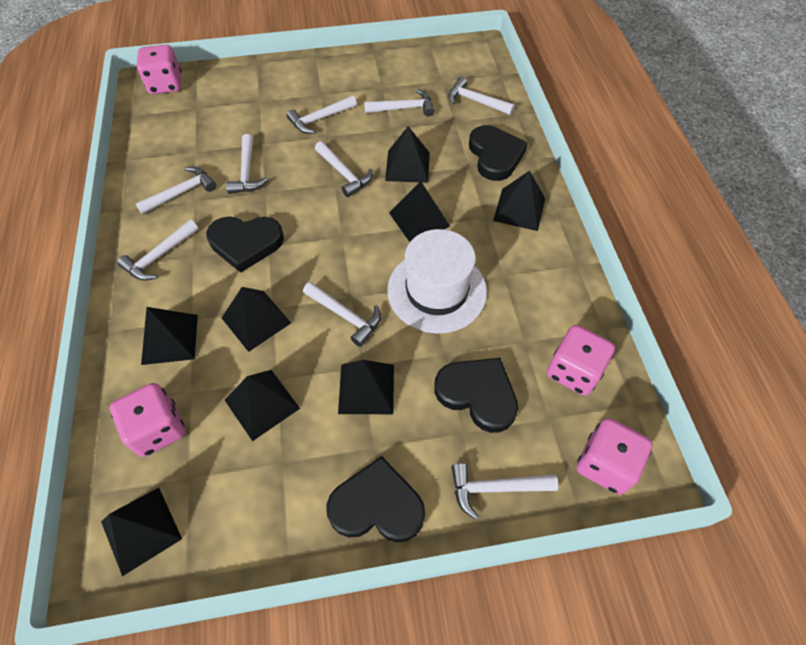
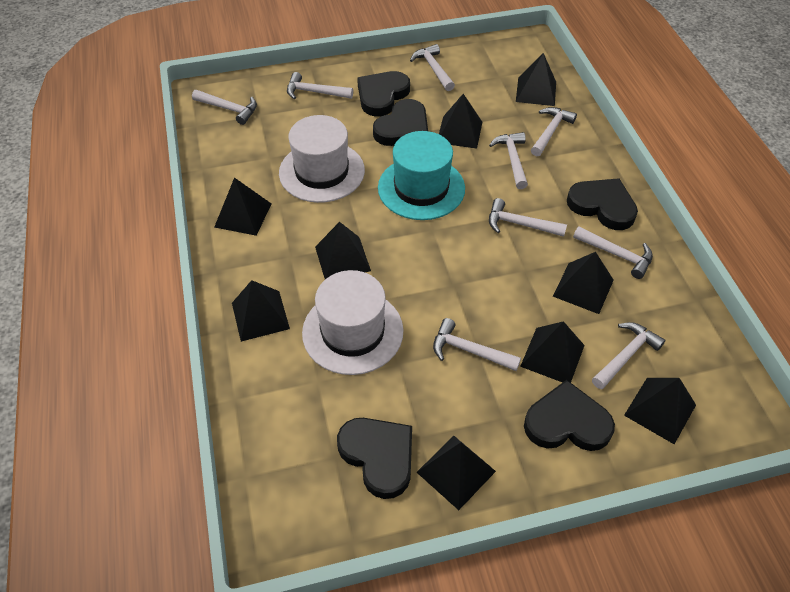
black heart: 4 -> 5
black pyramid: 8 -> 9
pink dice: 4 -> 0
turquoise hat: 0 -> 1
white hat: 1 -> 2

